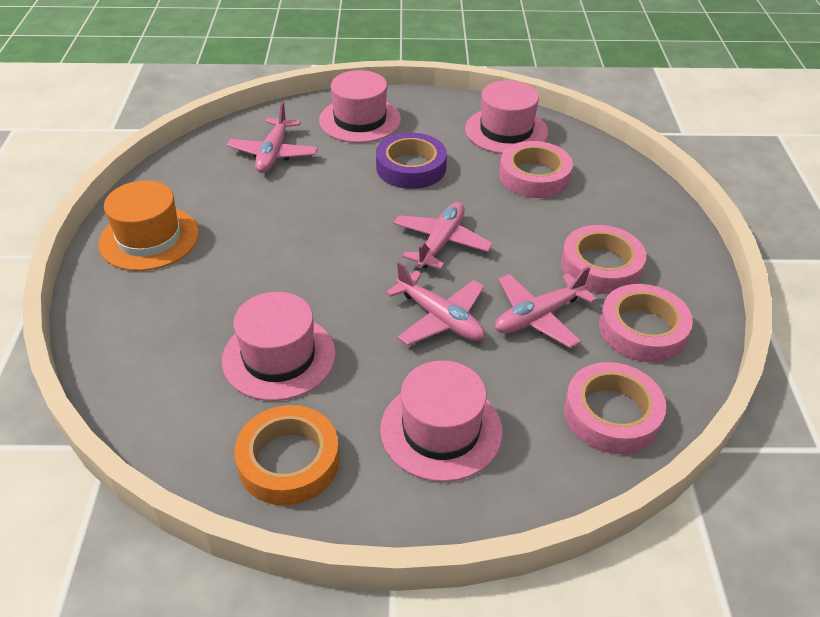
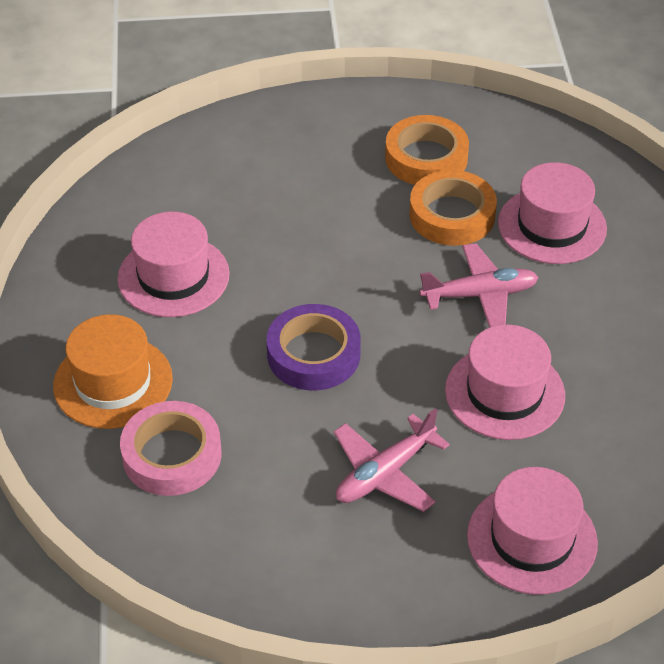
orange tape: 1 -> 2
pink plane: 4 -> 2
pink tape: 4 -> 1

